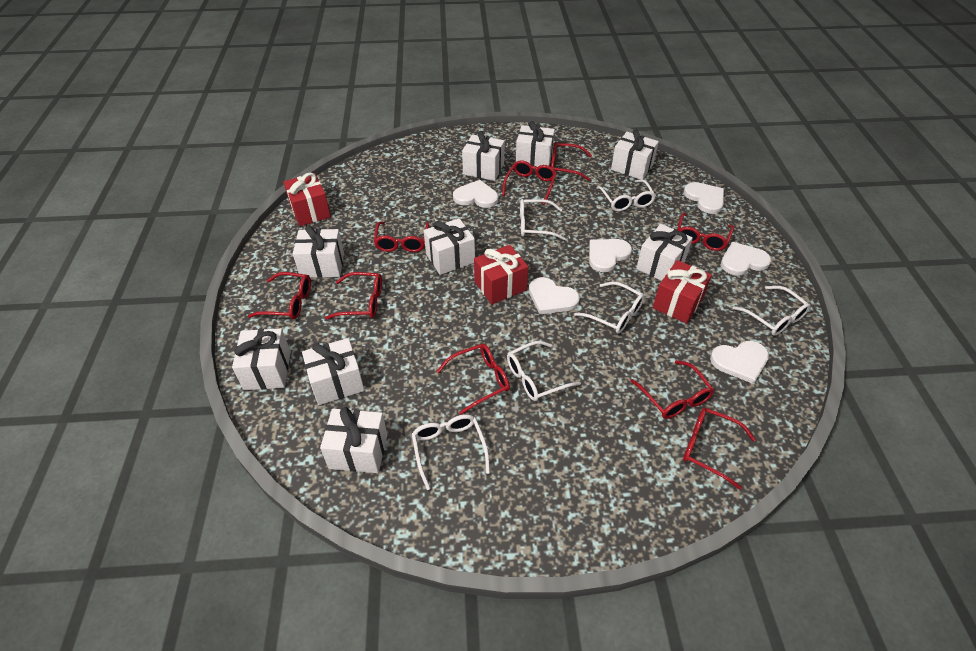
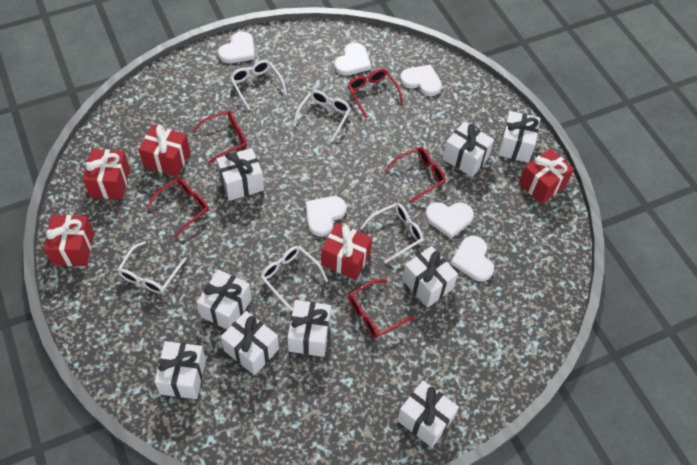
red gift: 3 -> 5
red glasses: 9 -> 5
white glasses: 6 -> 5

